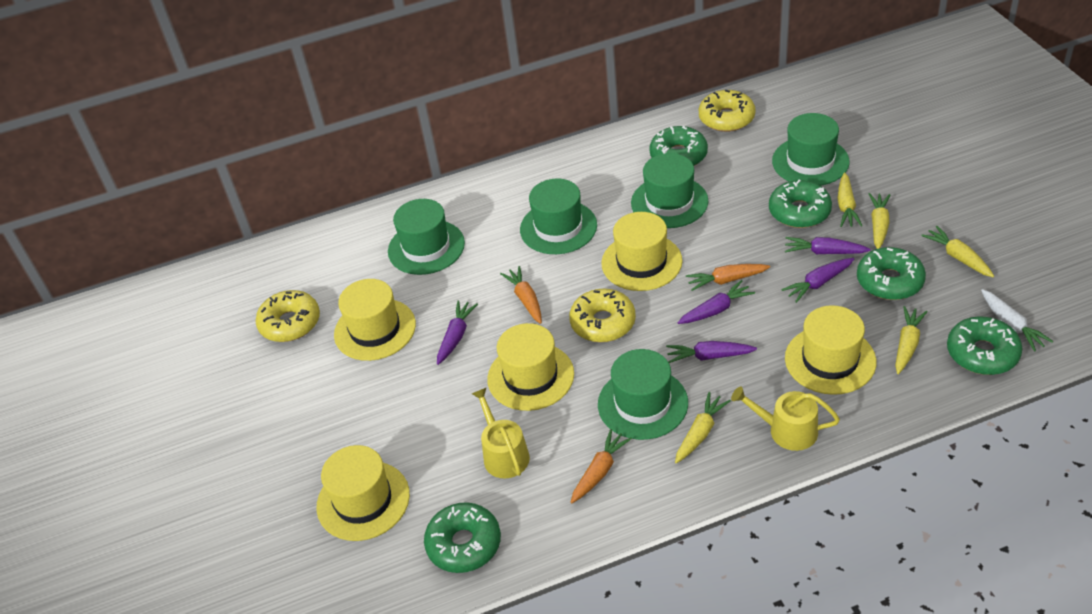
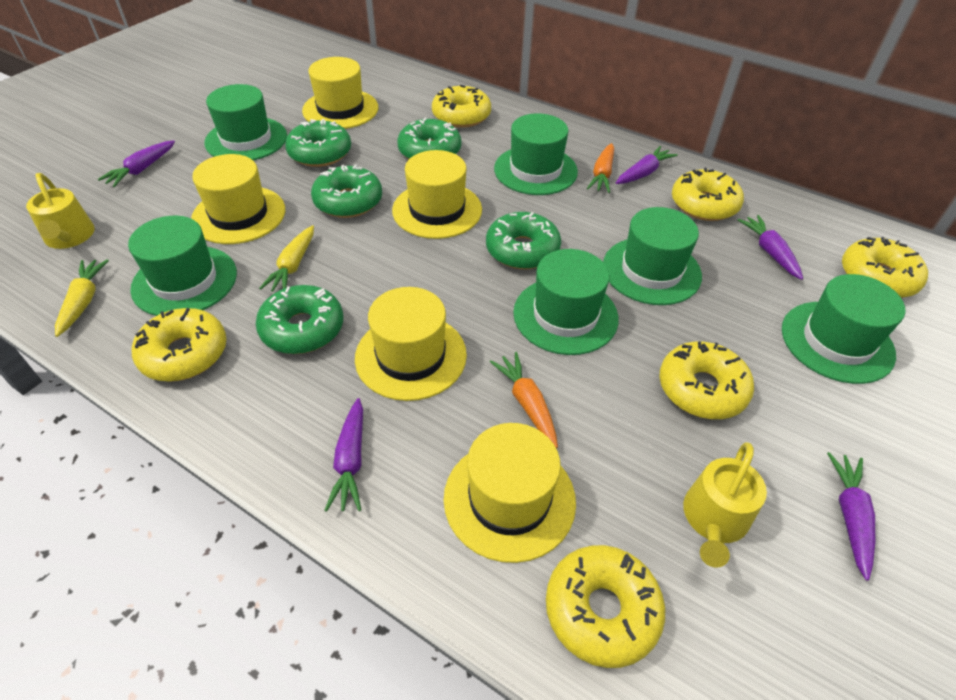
green hat: 5 -> 6
orange carrot: 3 -> 2
white carrot: 1 -> 0
yellow carrot: 5 -> 2
yellow donut: 3 -> 6

